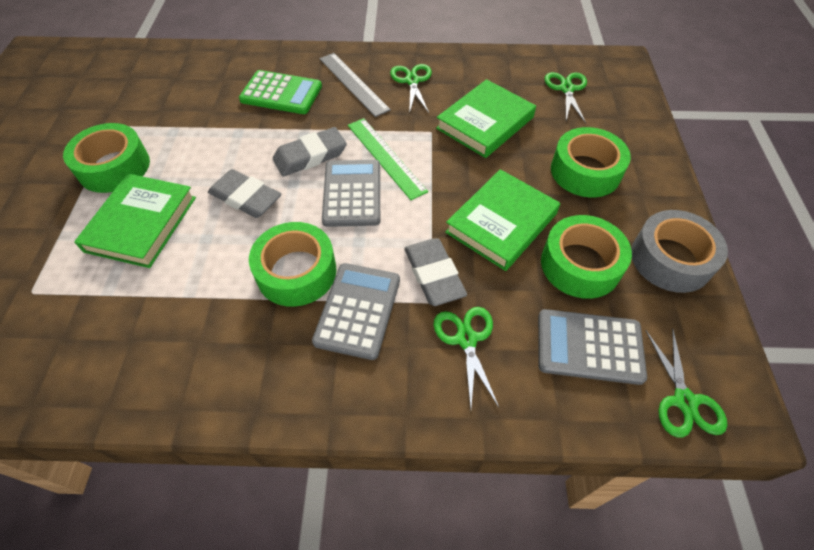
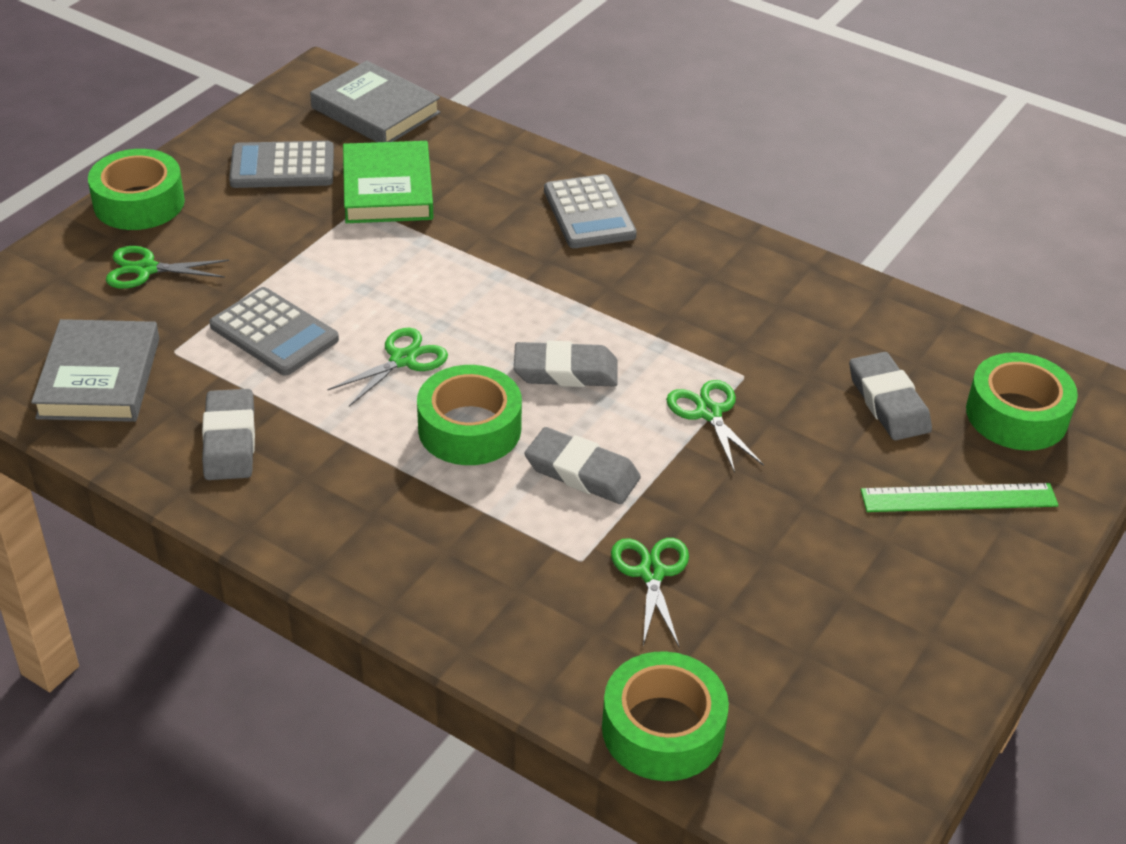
green book: 3 -> 1
green calculator: 1 -> 0
grey book: 0 -> 2
grey eraser: 3 -> 4
grey ruler: 1 -> 0
grey tape: 1 -> 0

